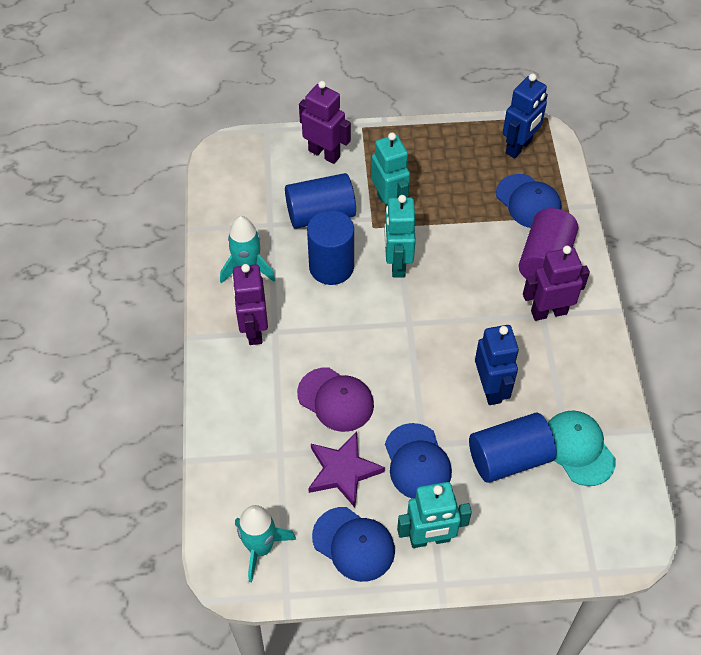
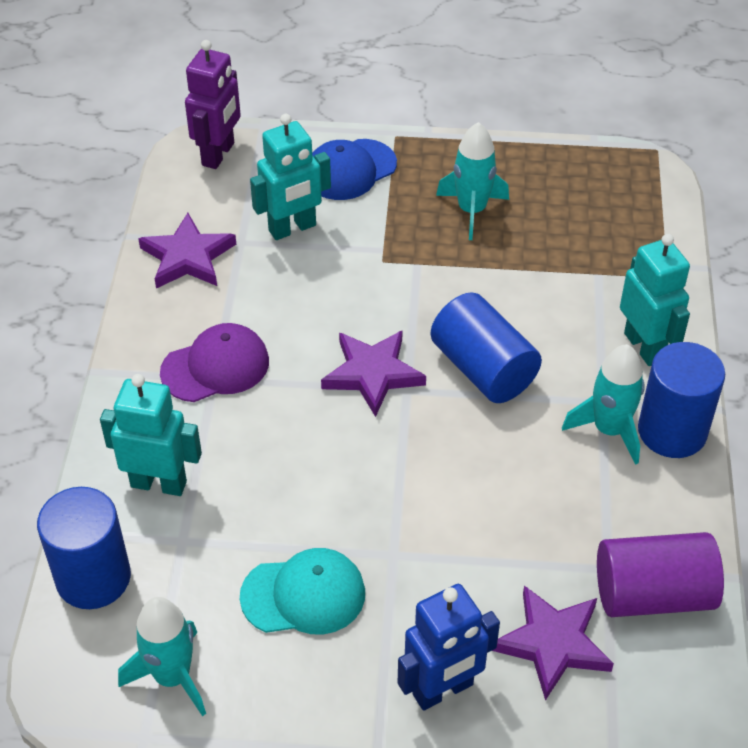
blue cap: 3 -> 1
blue robot: 2 -> 1
purple robot: 3 -> 1
purple star: 1 -> 3
turquoise rocket: 2 -> 3

